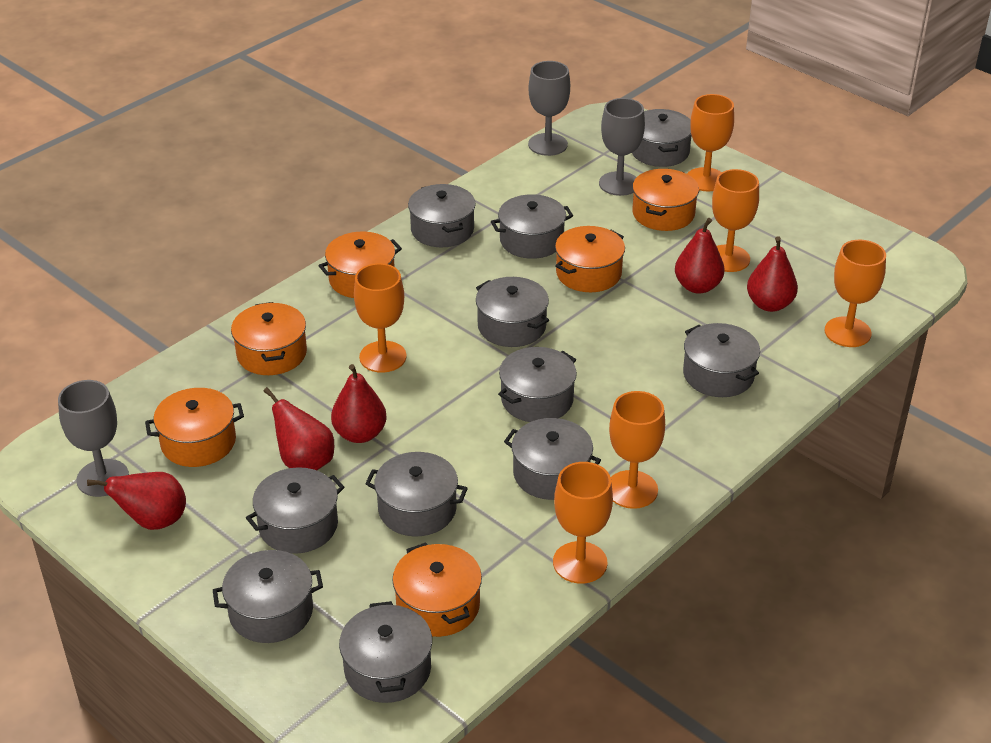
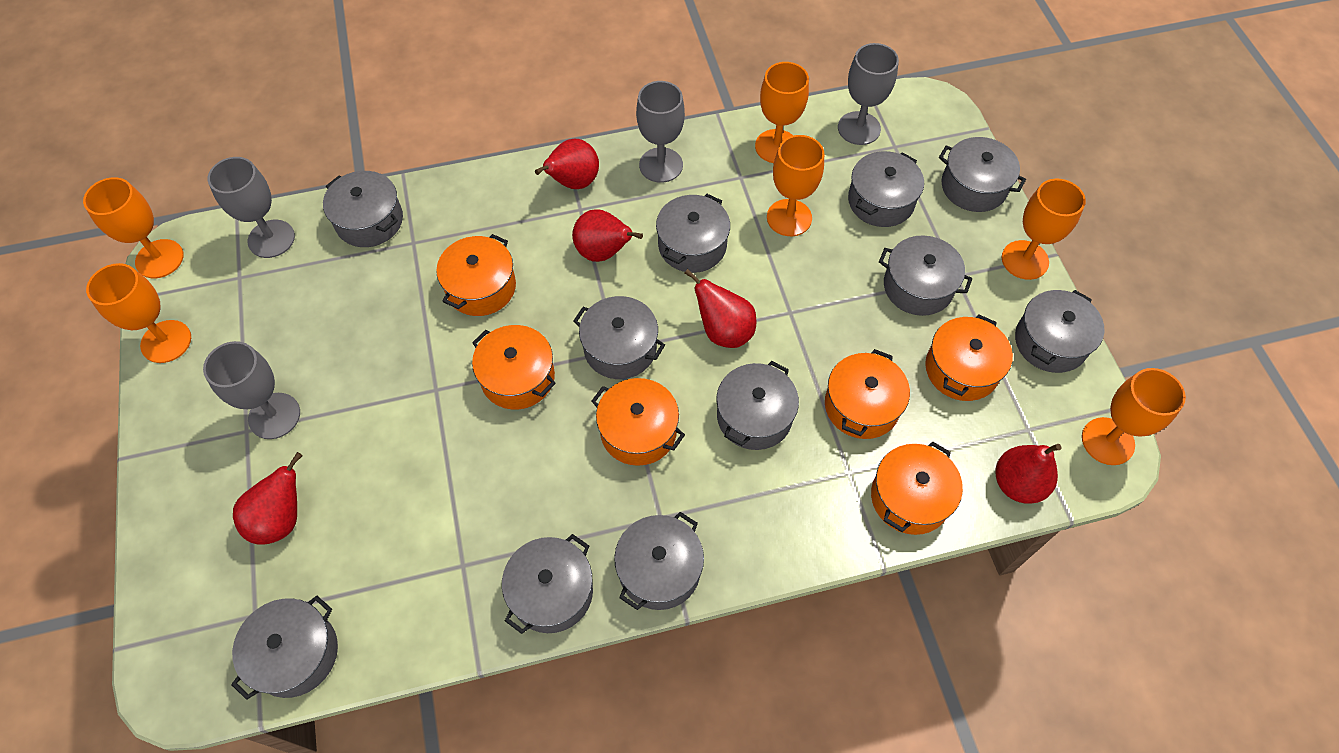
grey goblet: 3 -> 4

